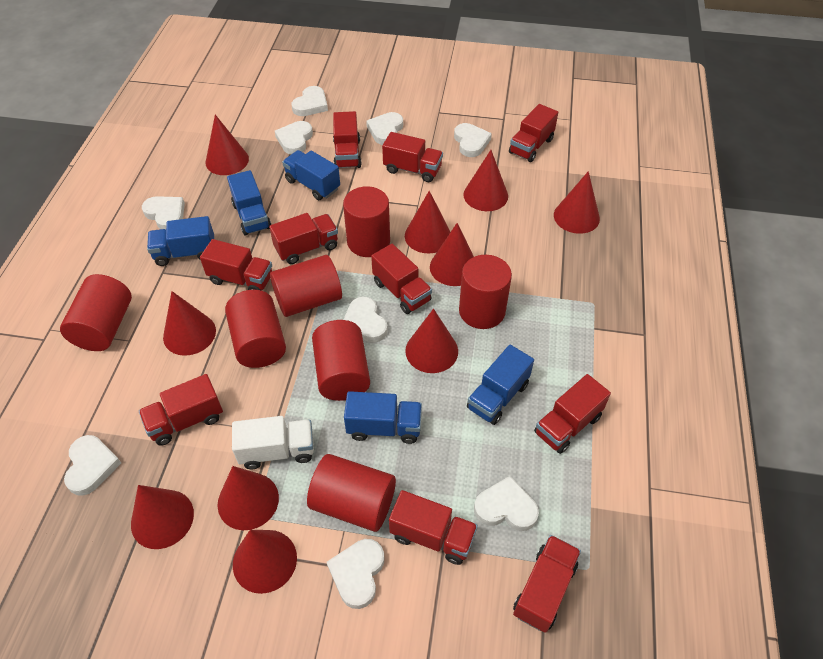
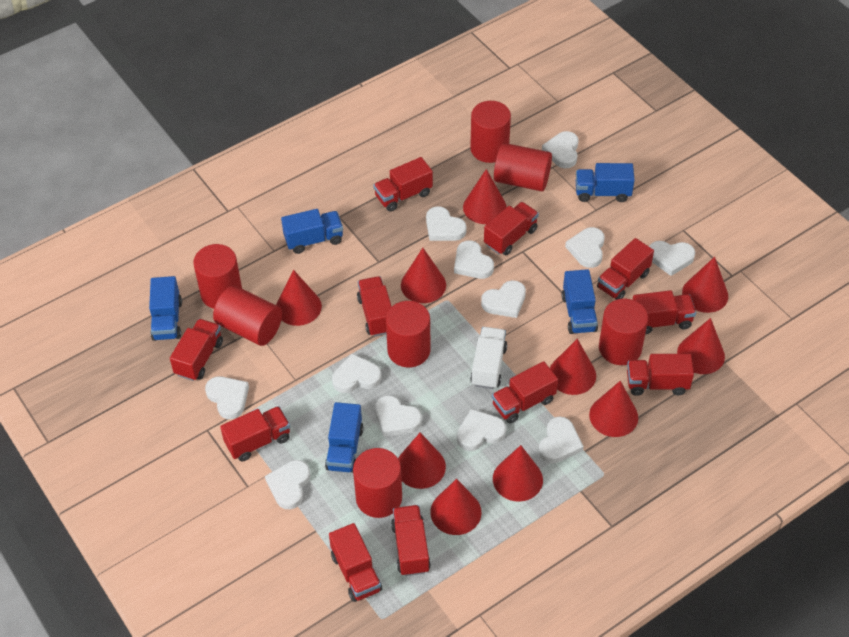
red truck: 10 -> 11
white heart: 9 -> 12

